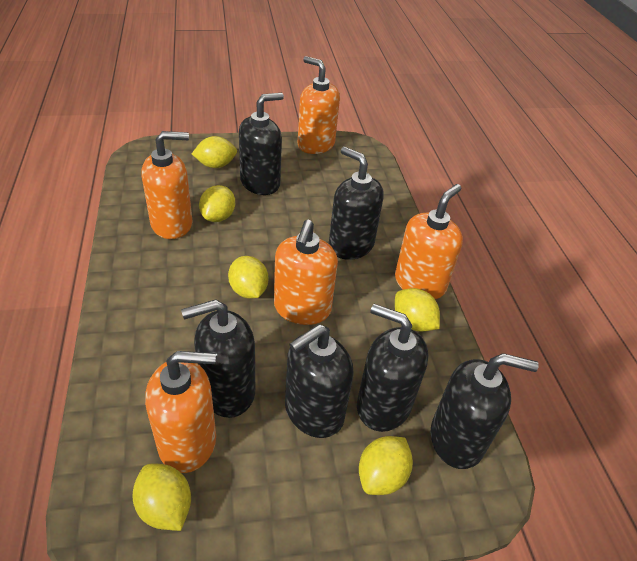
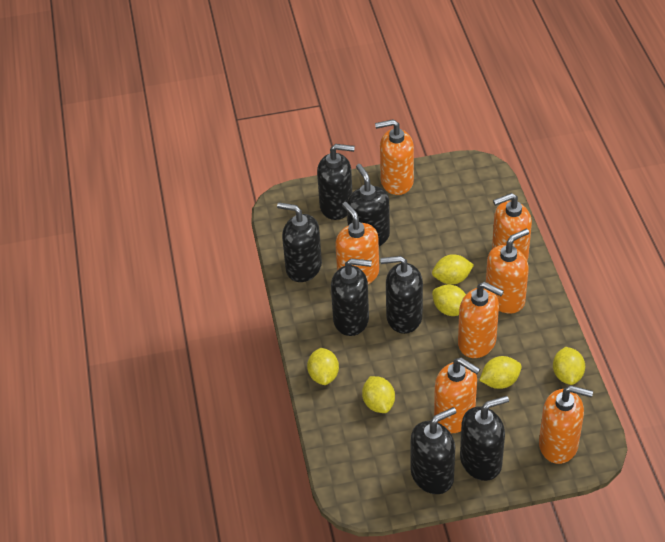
black soap dispenser: 6 -> 7
orange soap dispenser: 5 -> 7

